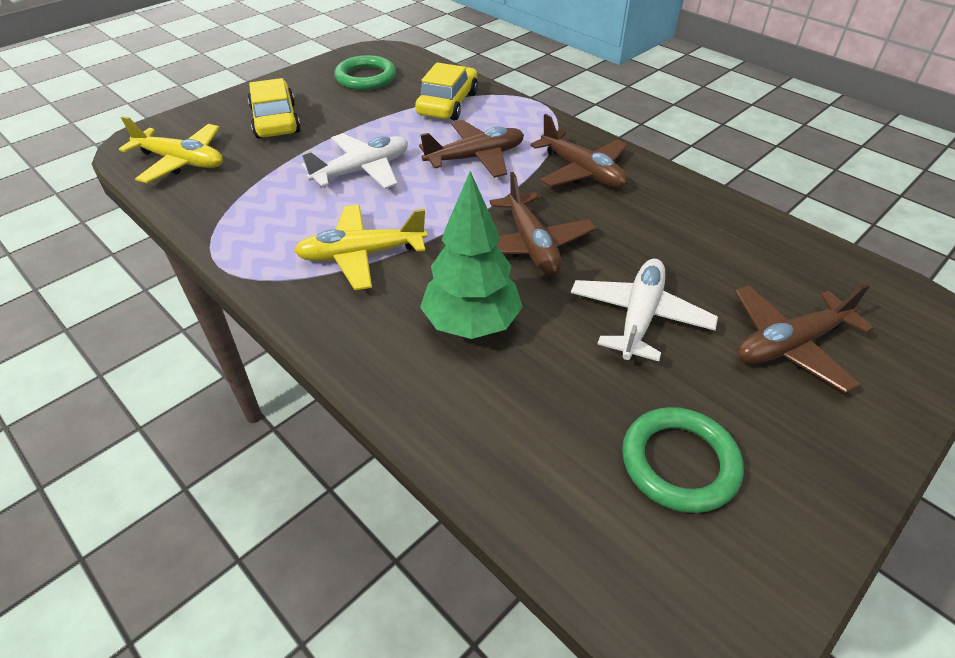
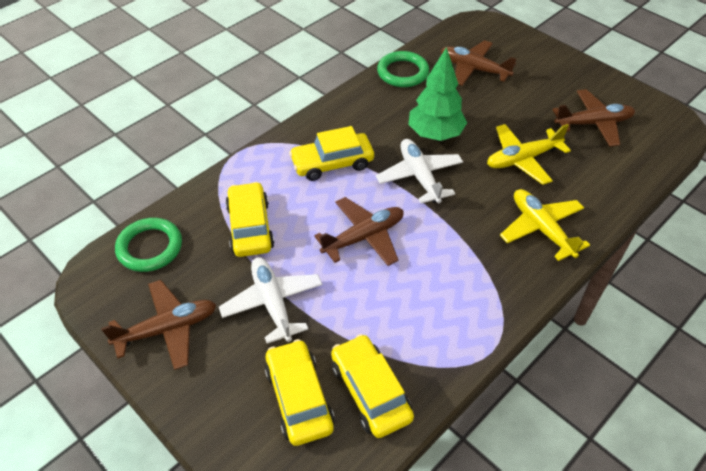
yellow car: 2 -> 4

